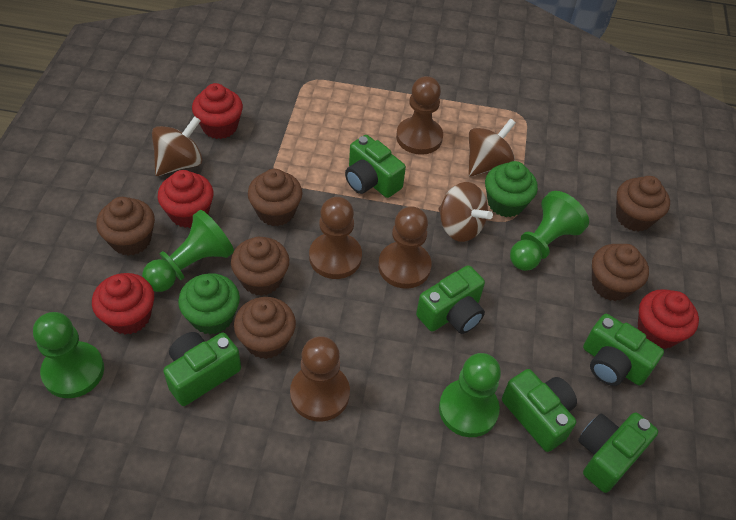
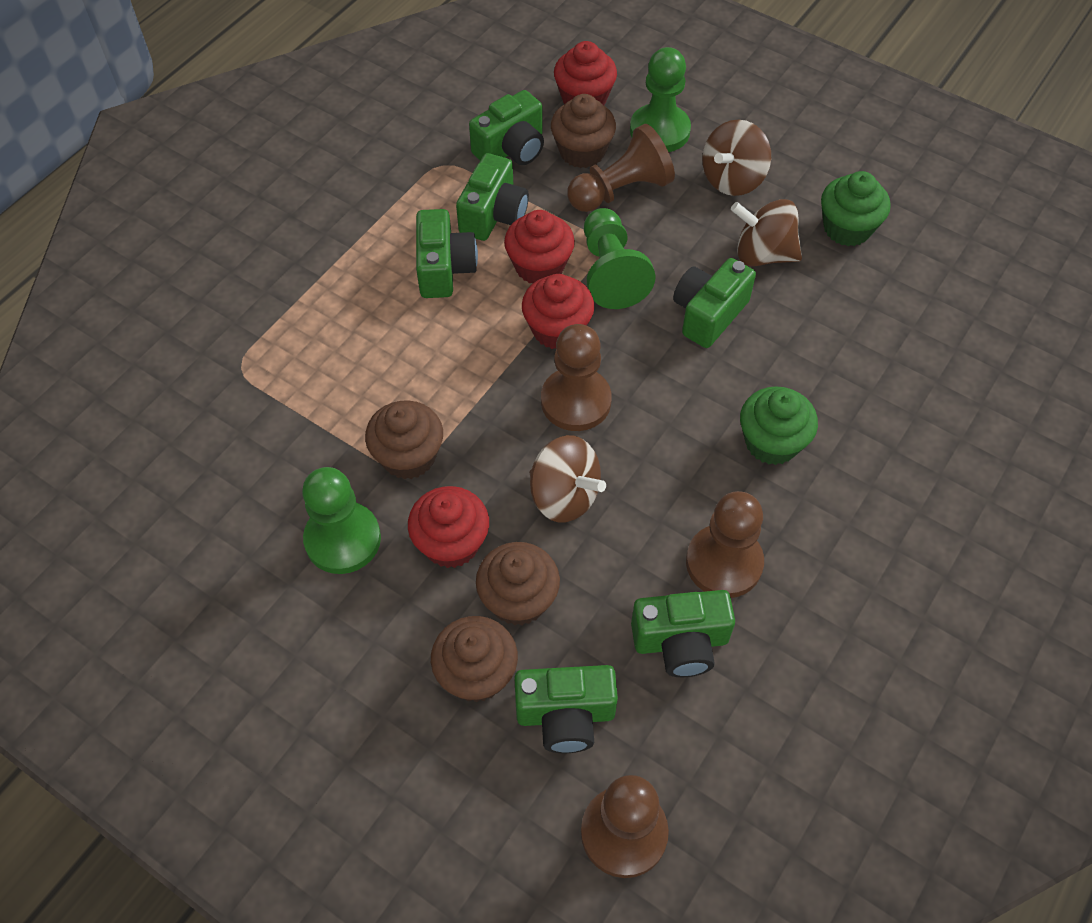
brown cupcake: 6 -> 4
green pawn: 4 -> 3

